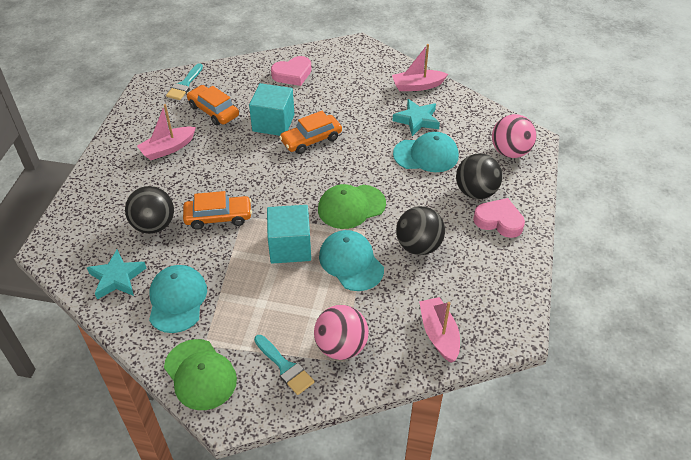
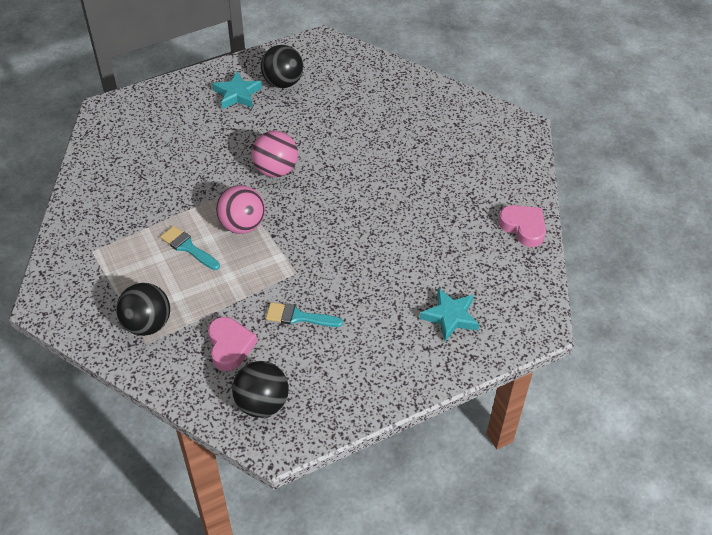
green cap: 2 -> 0
orange car: 3 -> 0
pink boat: 3 -> 0
turquoise cap: 3 -> 0
turquoise cube: 2 -> 0

